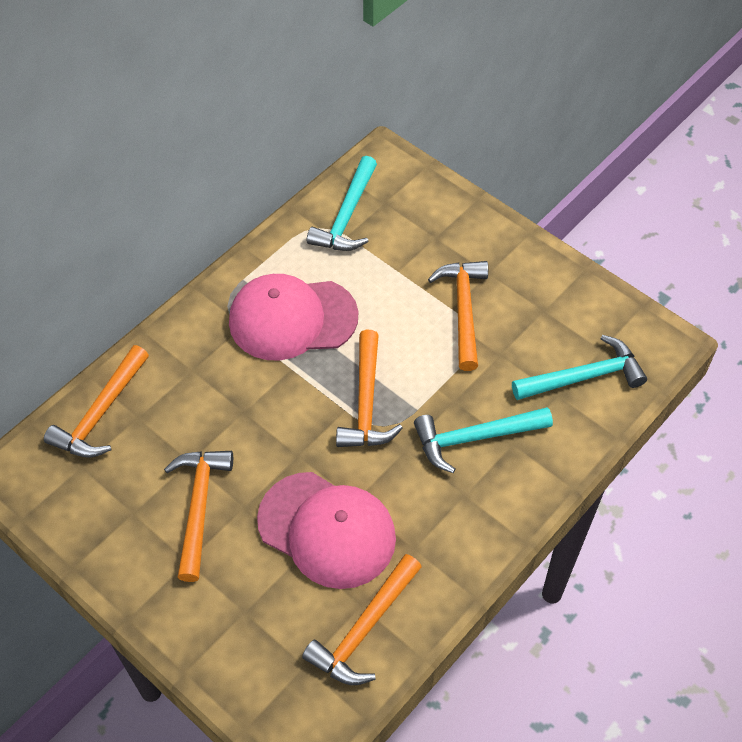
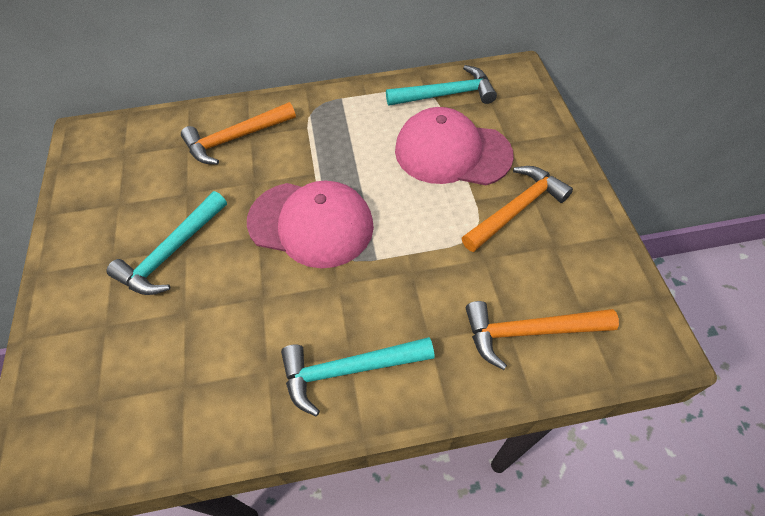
orange hammer: 5 -> 3

